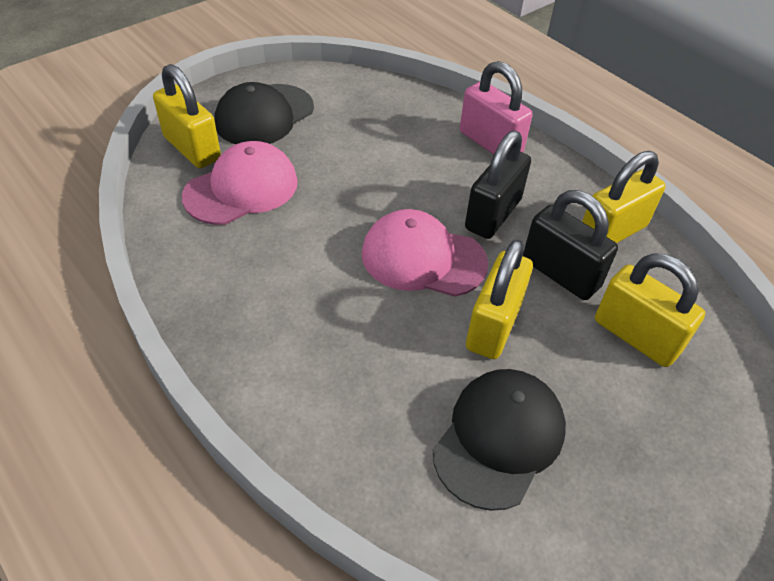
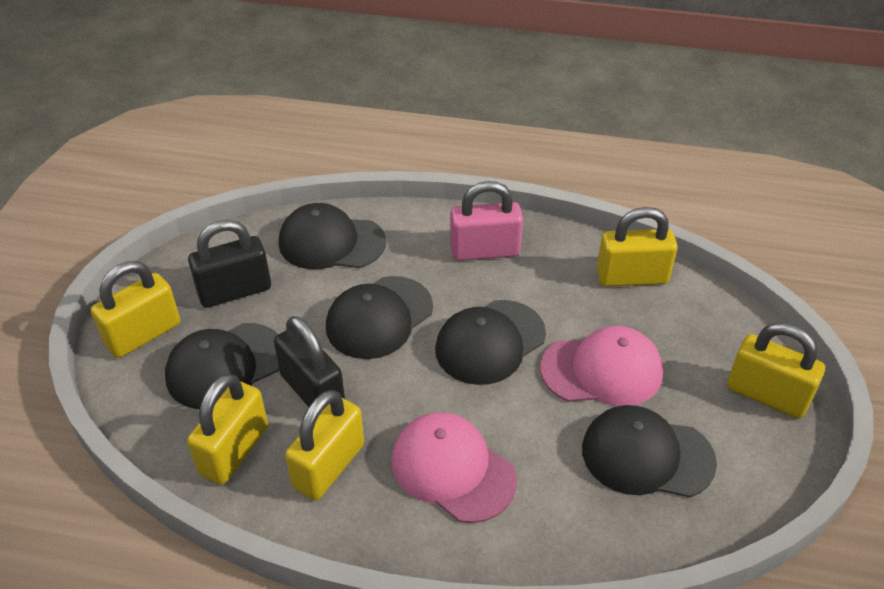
black cap: 2 -> 5
yellow padlock: 4 -> 5

